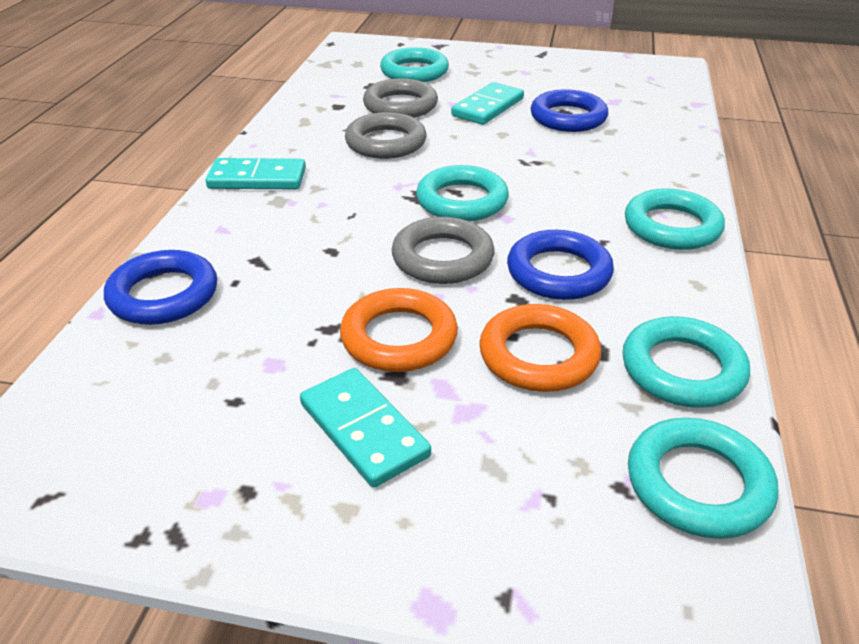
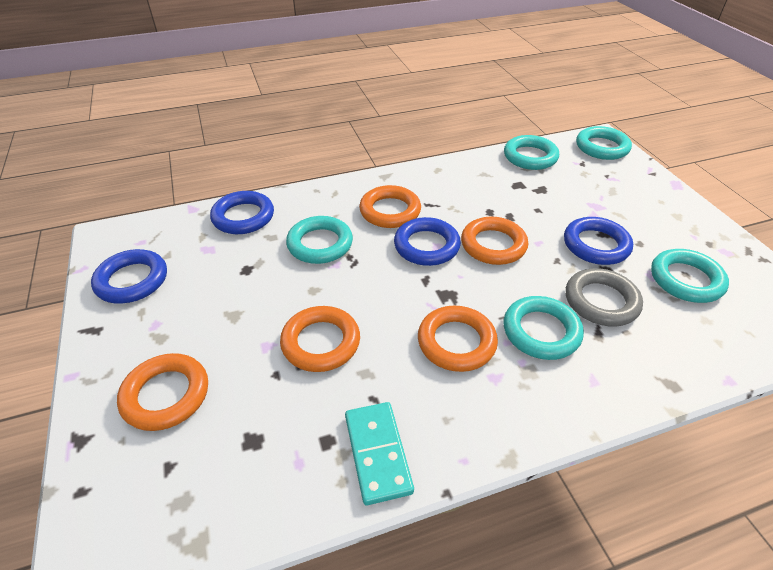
blue ring: 3 -> 4
grey ring: 3 -> 1
orange ring: 2 -> 5
turquoise domino: 3 -> 1

